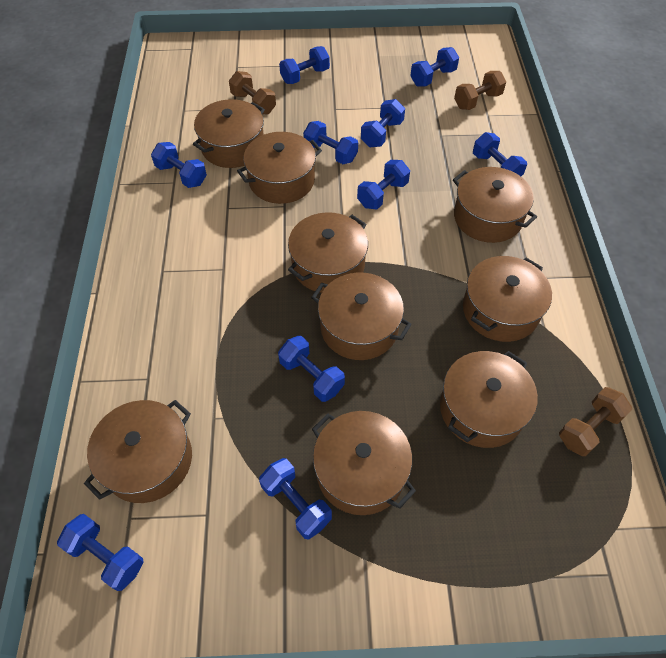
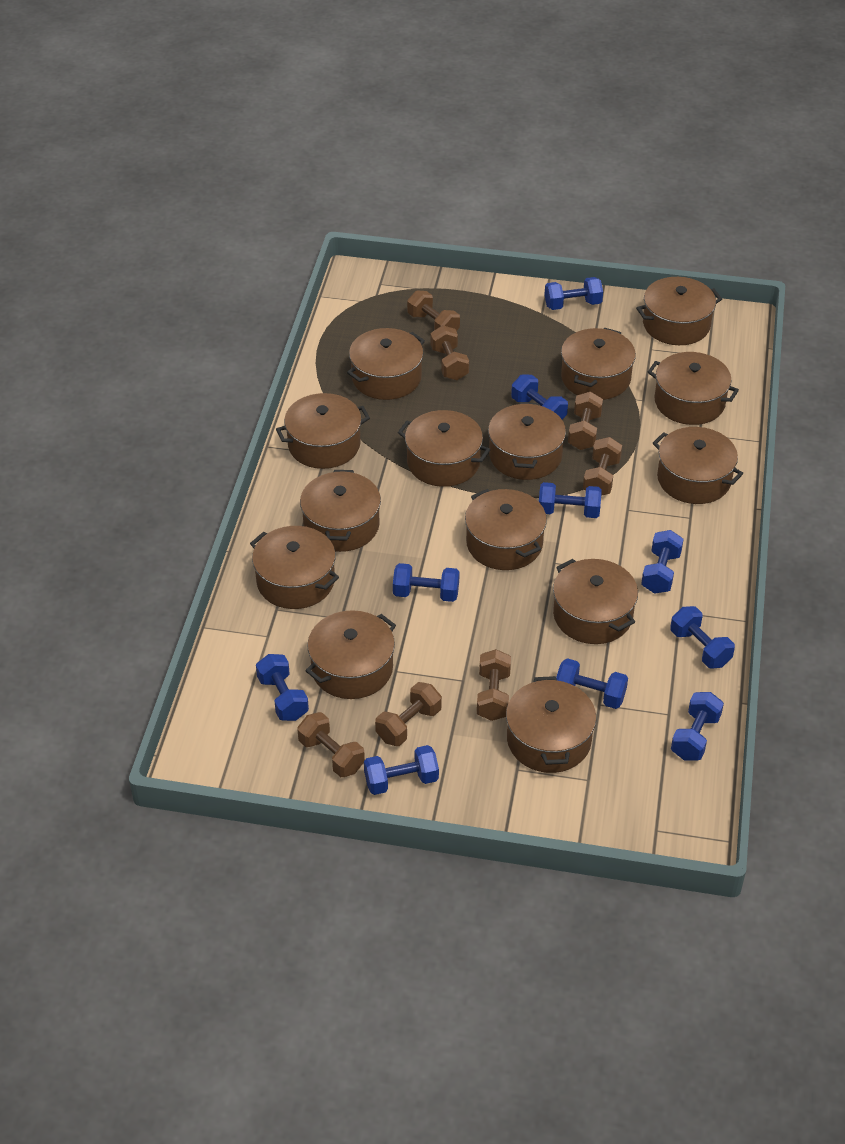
brown dumbbell: 3 -> 7
brown pot: 9 -> 14

